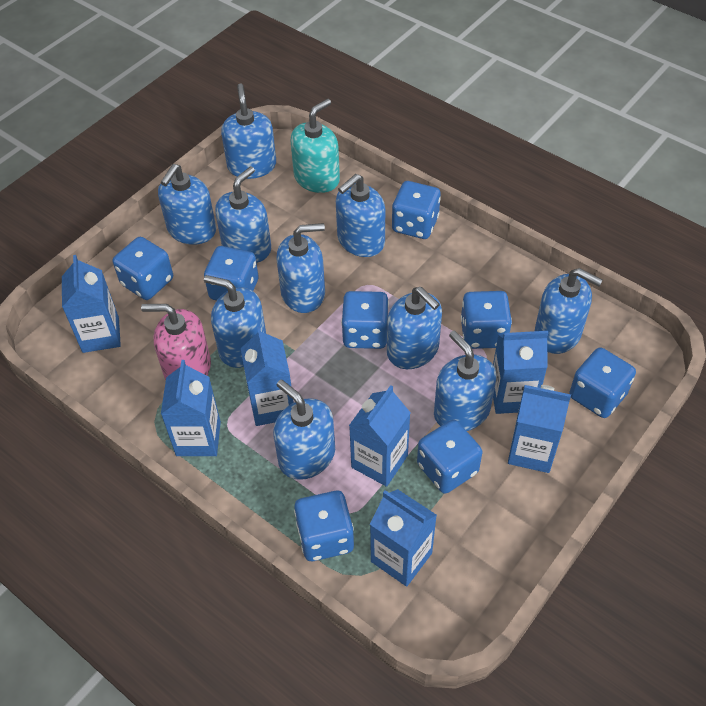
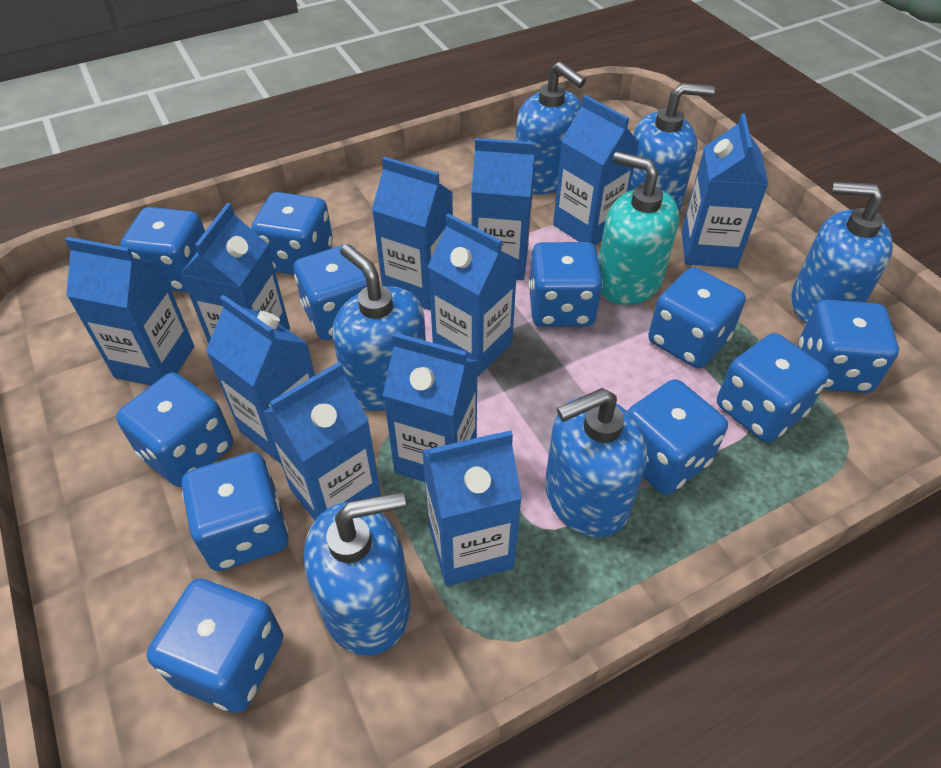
blue carton: 7 -> 11
blue dice: 8 -> 11
blue soap dispenser: 10 -> 6
pink soap dispenser: 1 -> 0

